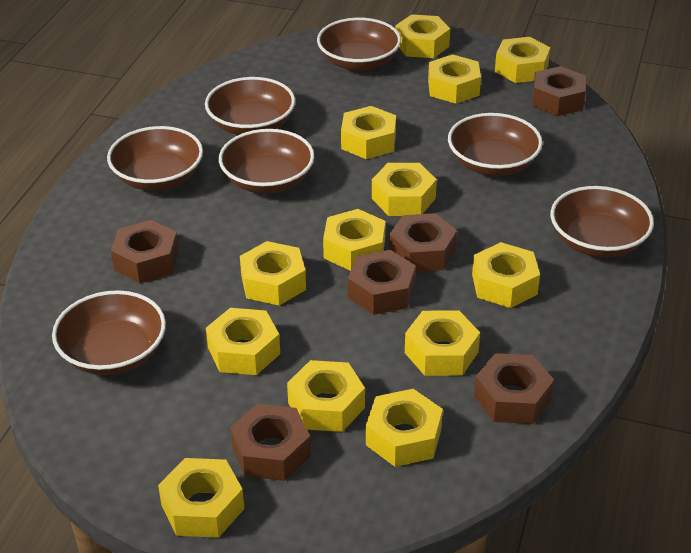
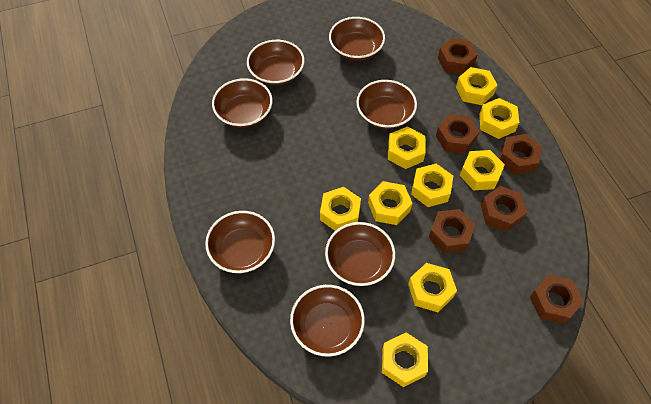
yellow nut: 13 -> 9

